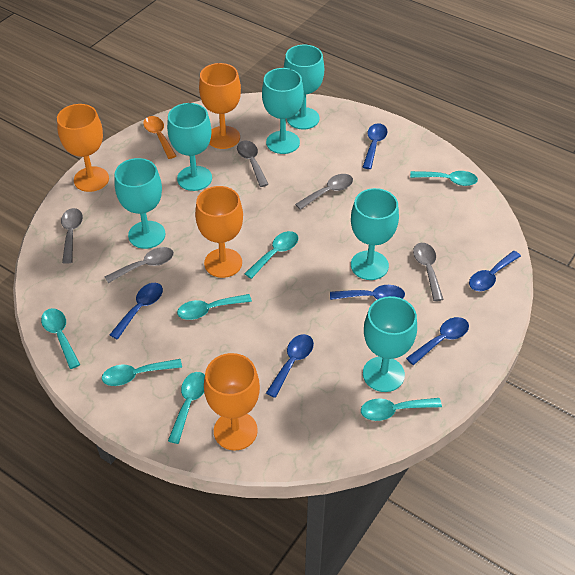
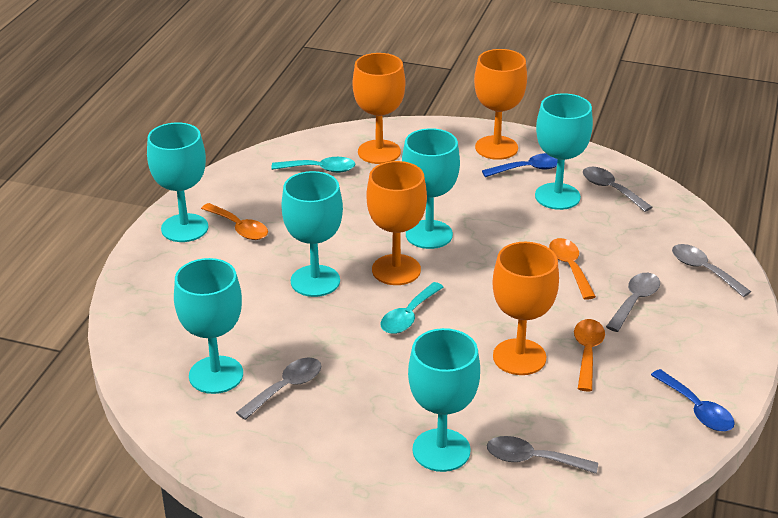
blue spoon: 6 -> 2
orange spoon: 1 -> 3
turquoise spoon: 7 -> 2

